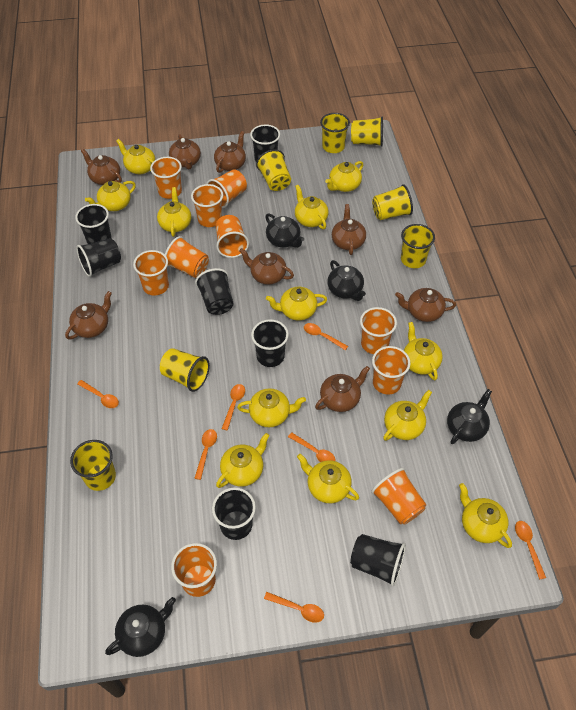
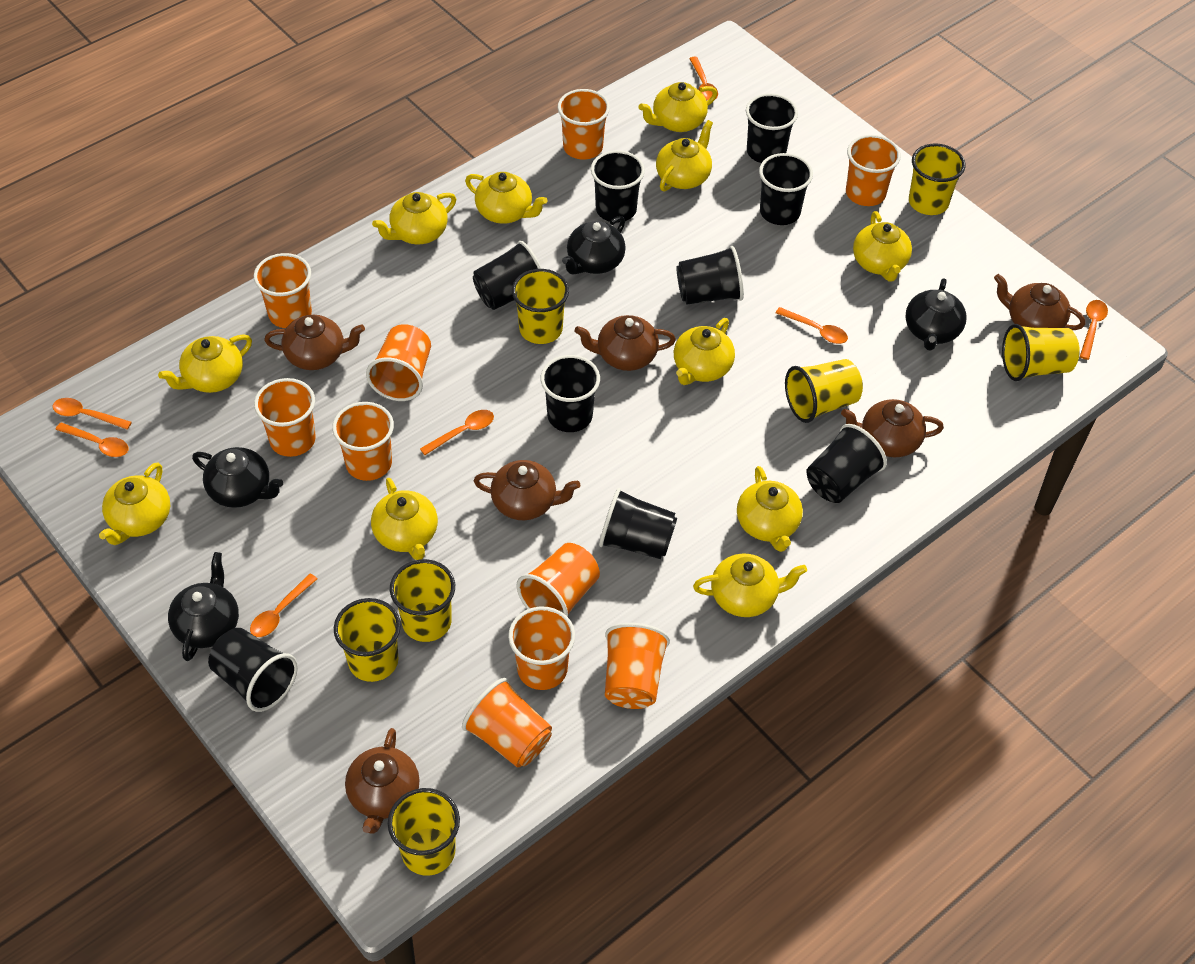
black cup: 7 -> 9
brown teapot: 8 -> 6
yellow teapot: 12 -> 11

